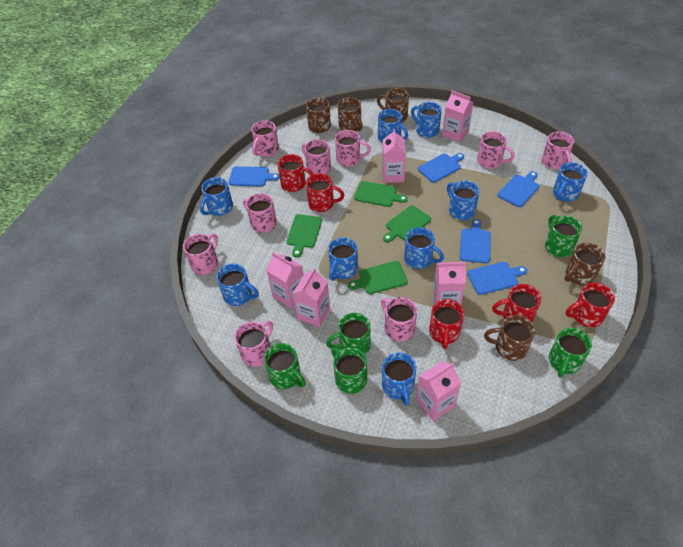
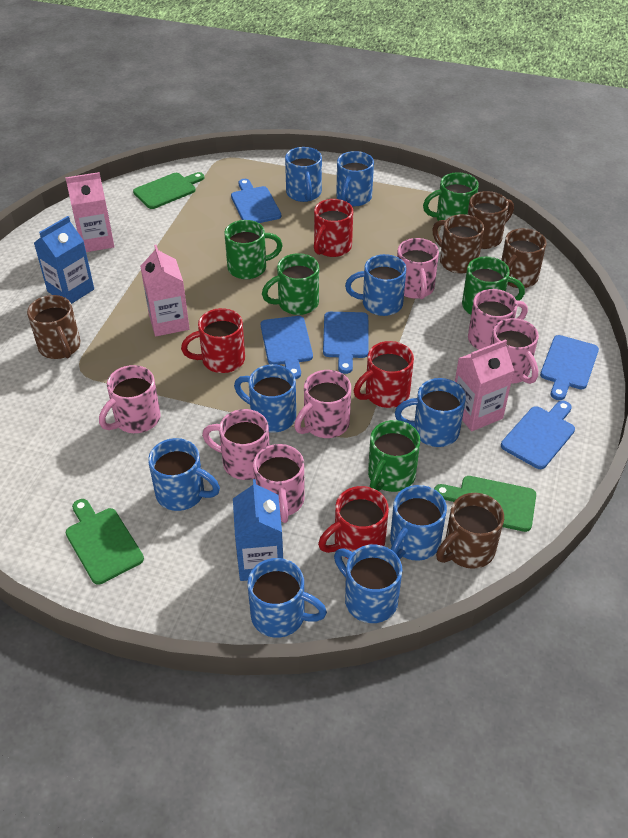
blue carton: 0 -> 2
green cutting board: 4 -> 3
pink carton: 6 -> 3
pink mug: 9 -> 7
red mug: 5 -> 4

